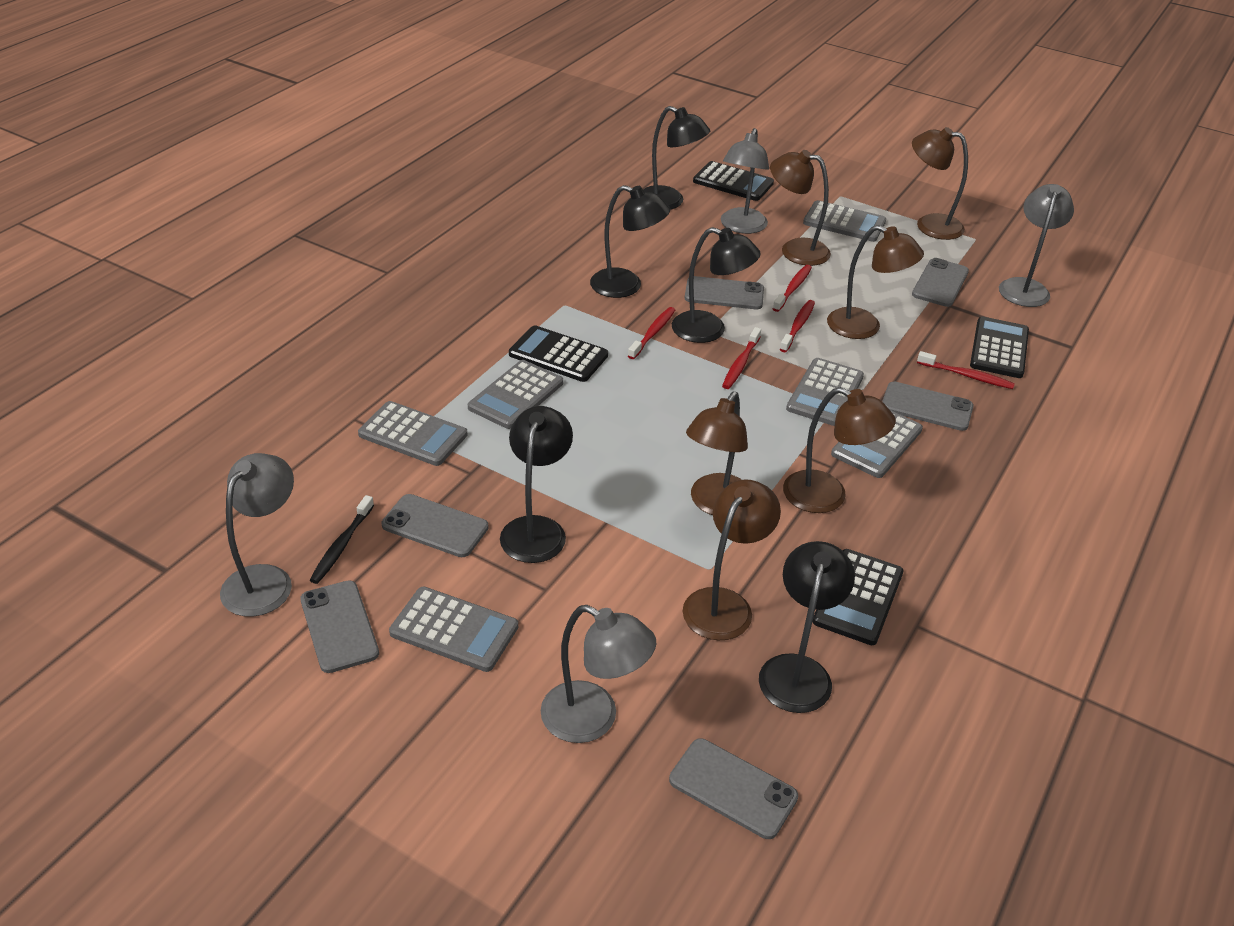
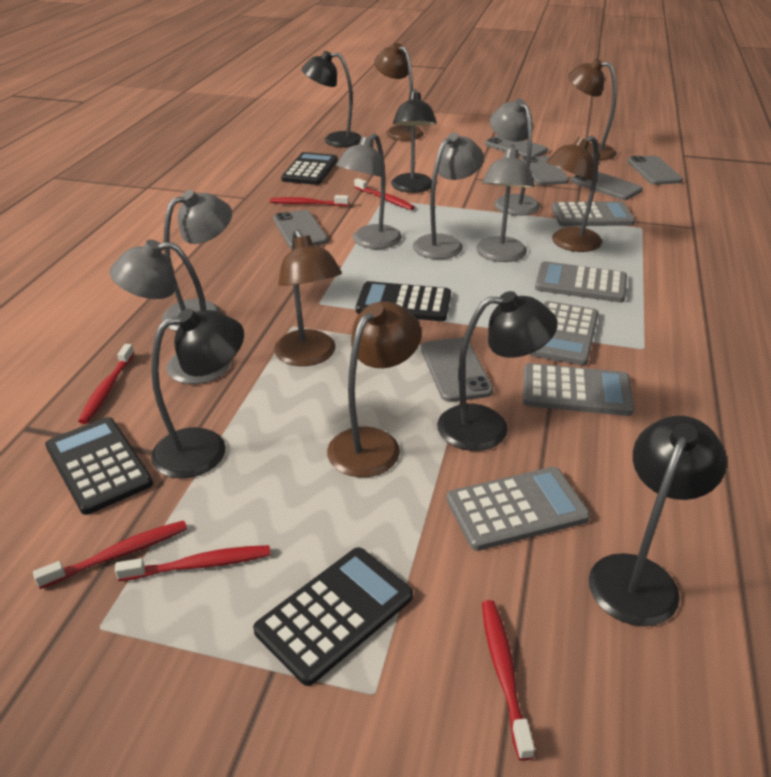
black toothbrush: 1 -> 0
brown lamp: 6 -> 5
grey calculator: 6 -> 5
grey lamp: 4 -> 6
red toothbrush: 5 -> 6

